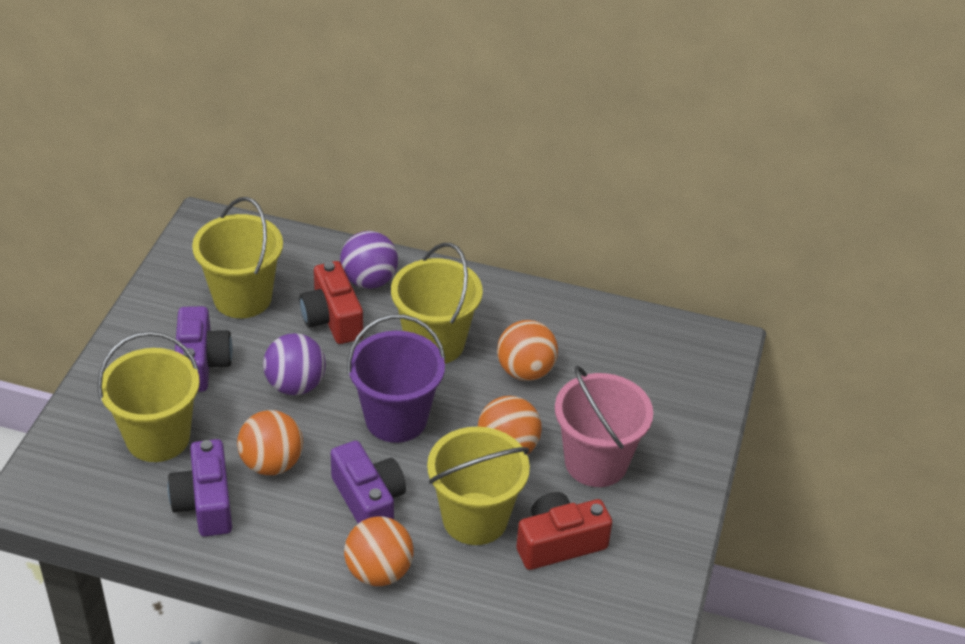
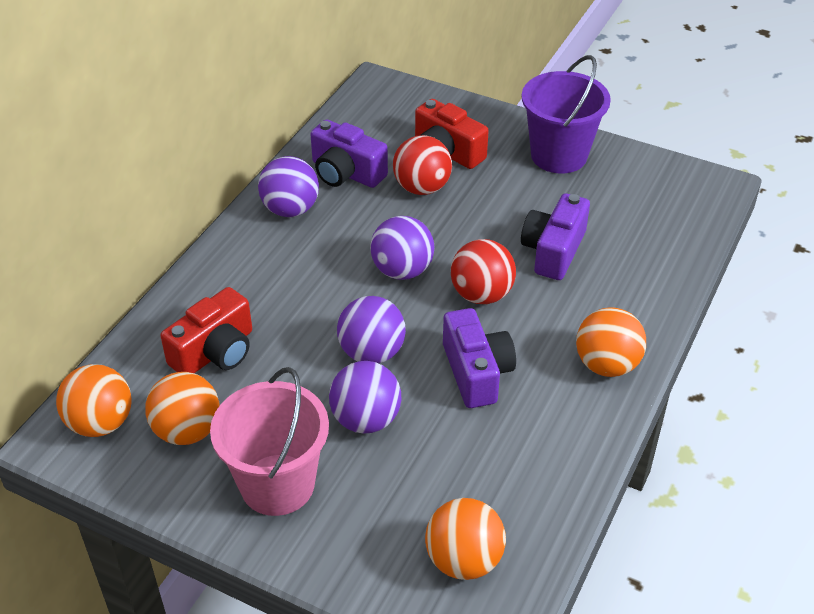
purple ball: 2 -> 4
red ball: 0 -> 2
yellow bucket: 4 -> 0

